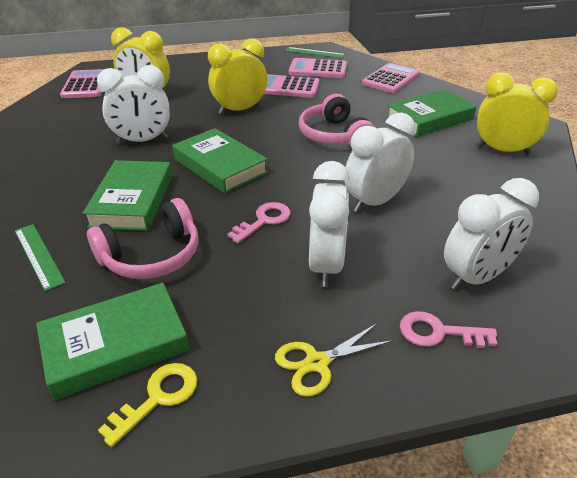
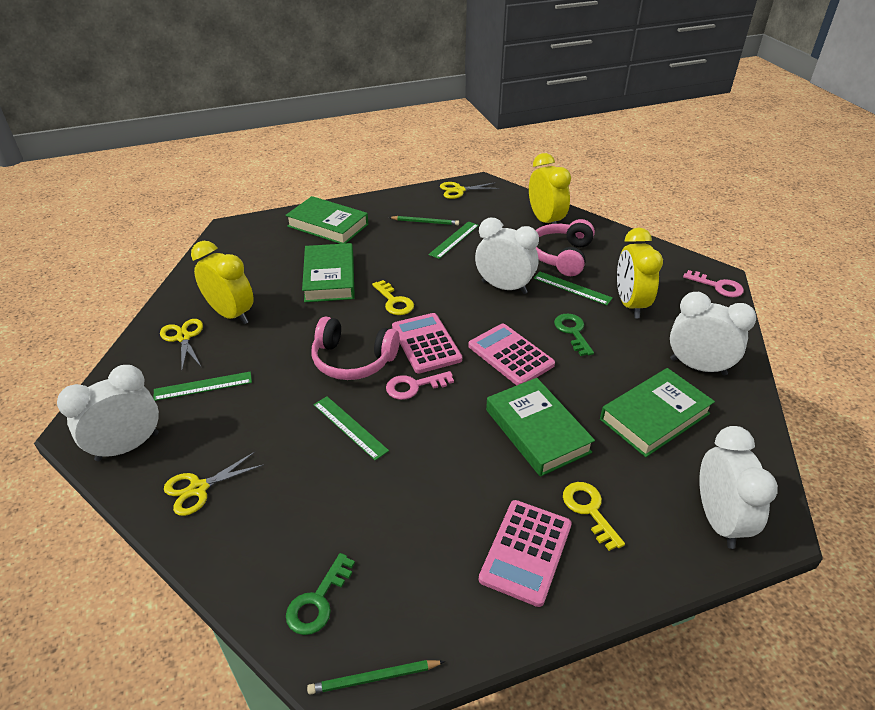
green key: 0 -> 2
green pencil: 0 -> 2
green ruler: 2 -> 4
pink calculator: 4 -> 3
yellow key: 1 -> 2
yellow scissors: 1 -> 3

